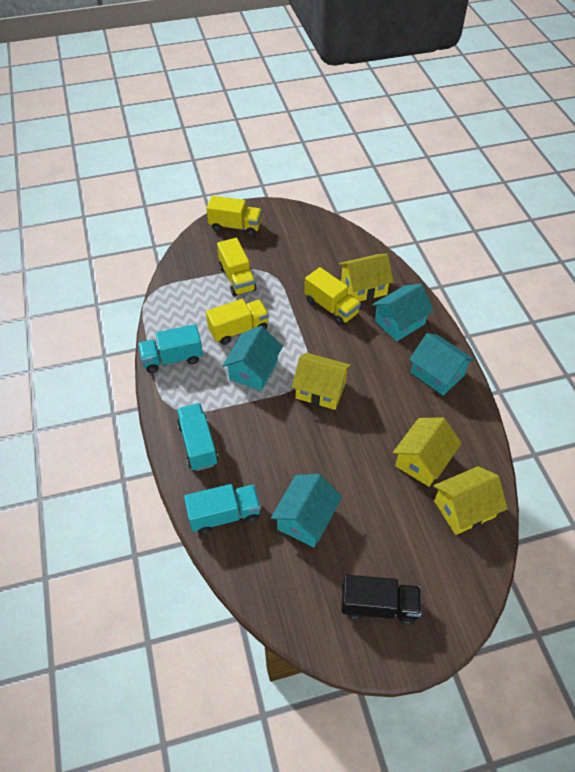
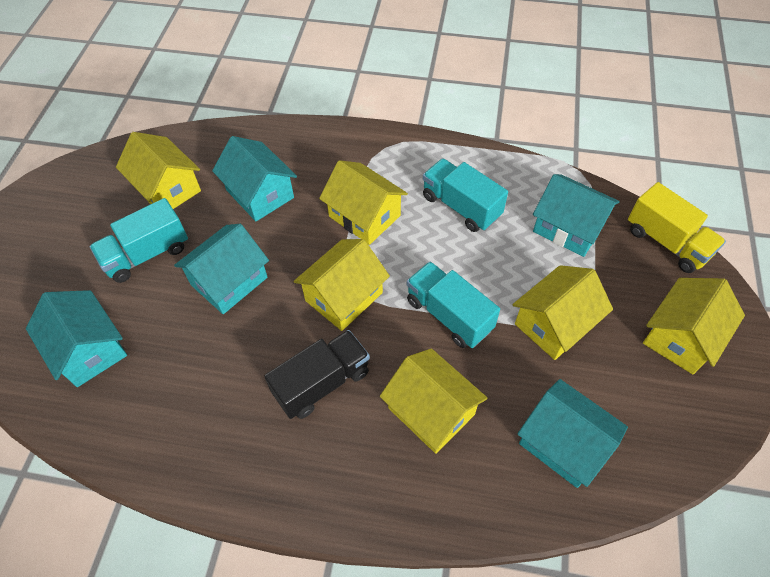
turquoise house: 4 -> 5
yellow house: 4 -> 6
yellow truck: 4 -> 1

